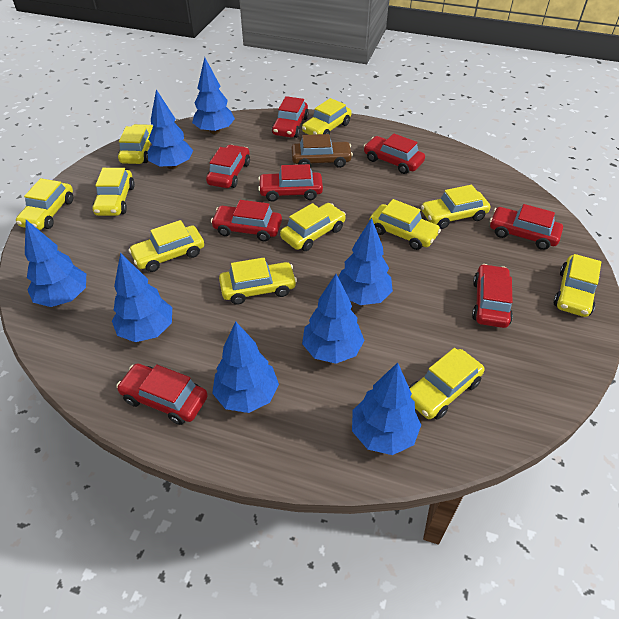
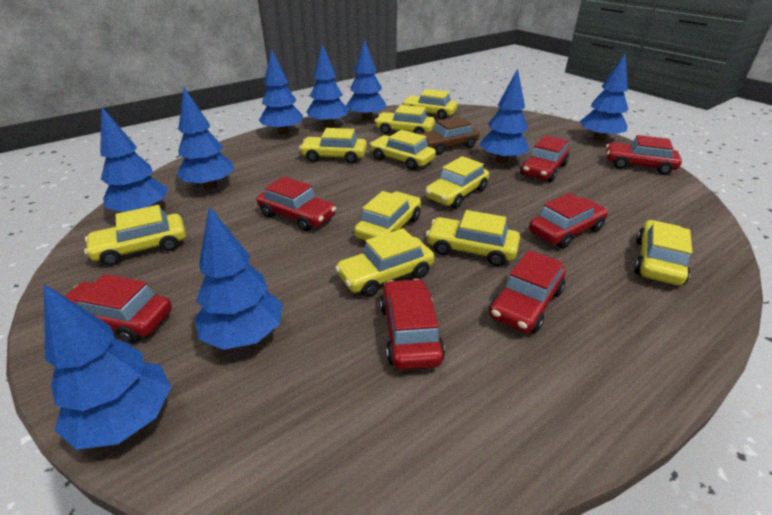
blue tree: 8 -> 9
red car: 8 -> 7
yellow car: 11 -> 10

